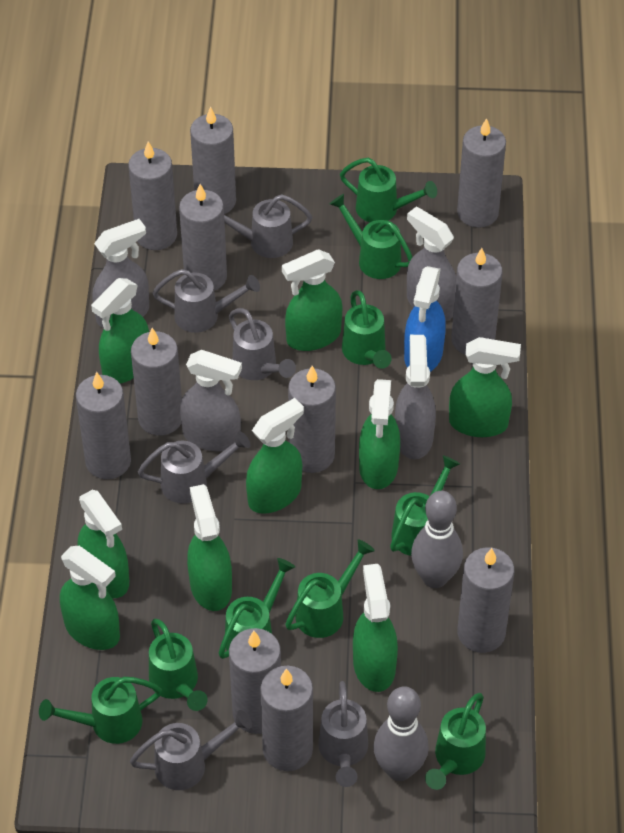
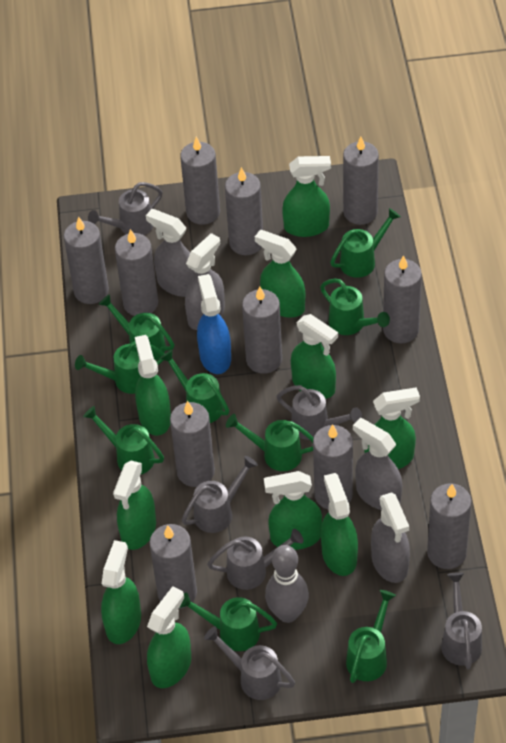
green spray bottle: 9 -> 10
grey bowling pin: 2 -> 1

